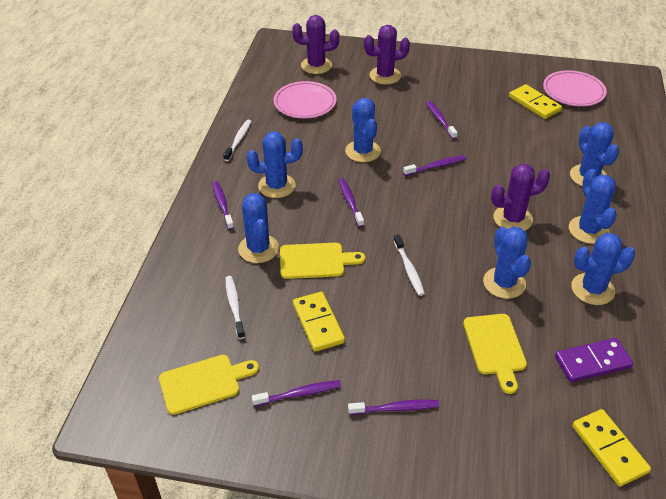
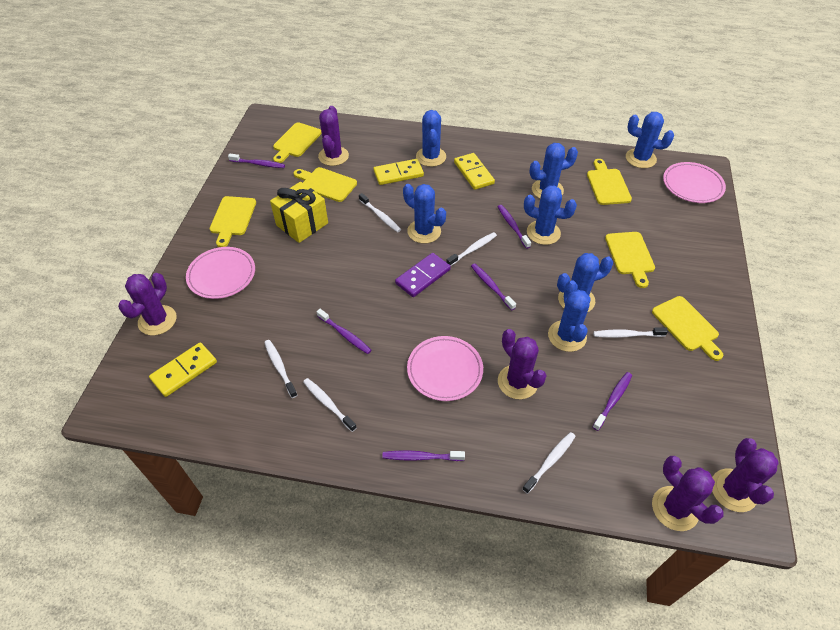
pink plate: 2 -> 3
purple cactus: 3 -> 5
white toothbrush: 3 -> 6
yellow cutting board: 3 -> 6
yellow gift: 0 -> 1

